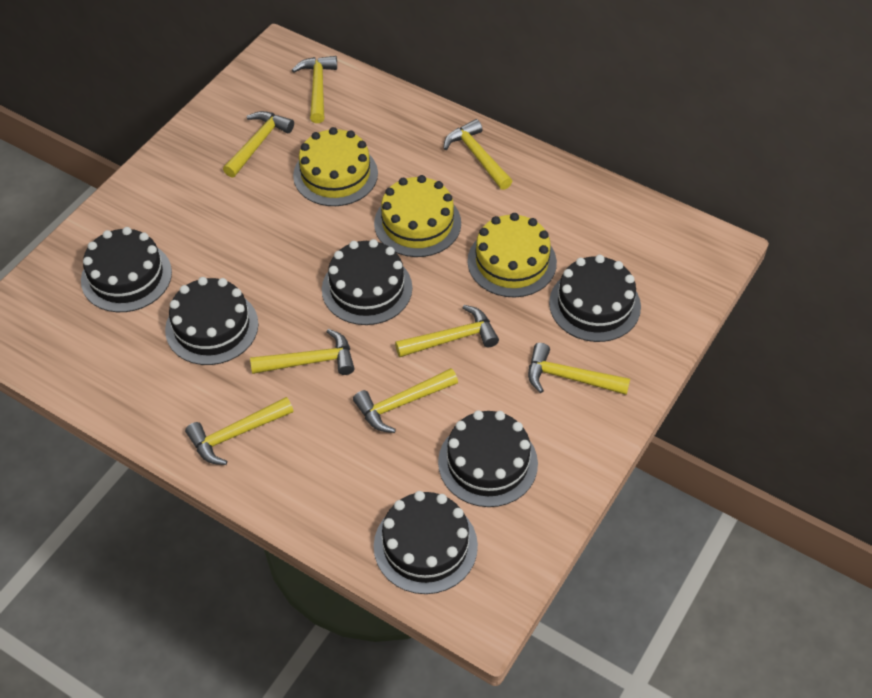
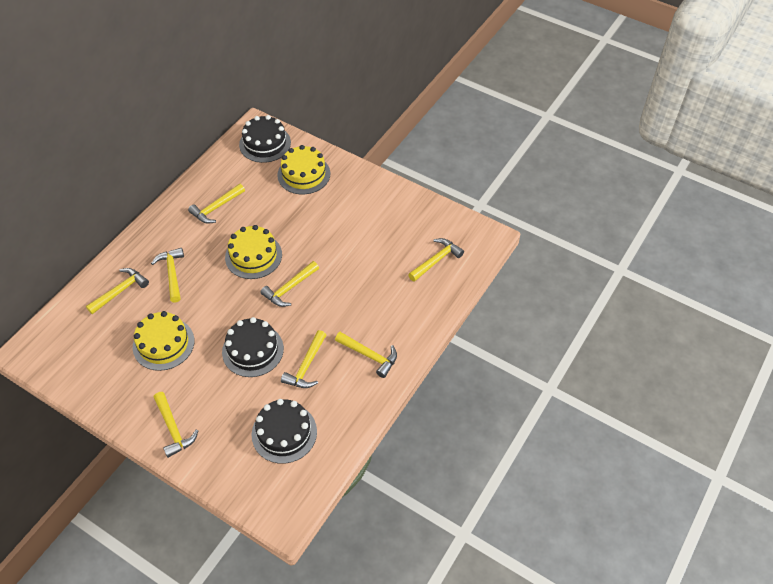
black cake: 6 -> 3

